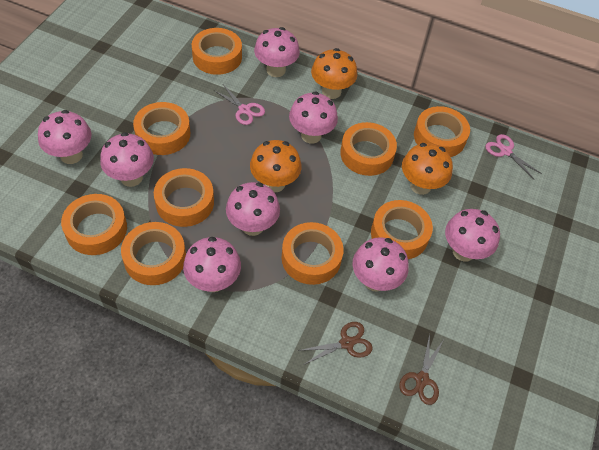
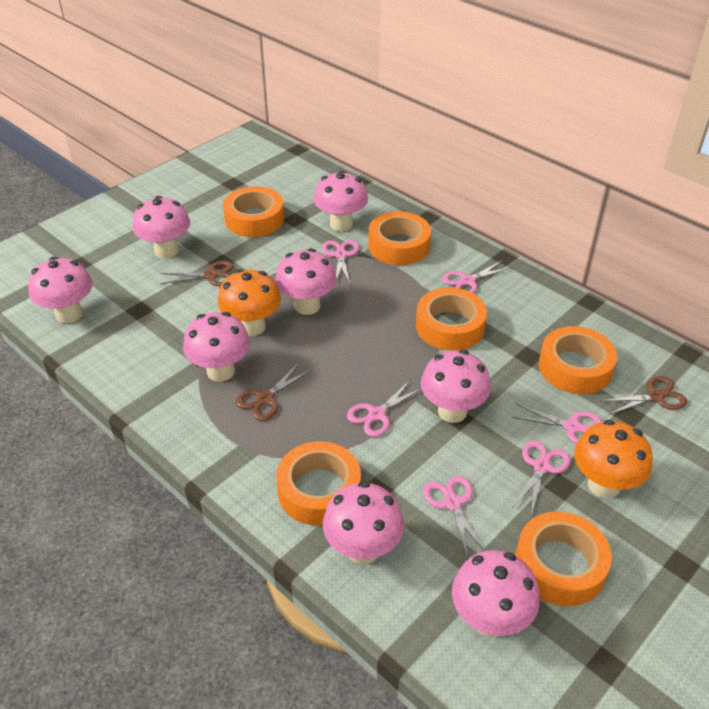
brown scissors: 2 -> 3
orange mushroom: 3 -> 2
orange tape: 9 -> 6
pink scissors: 2 -> 6

